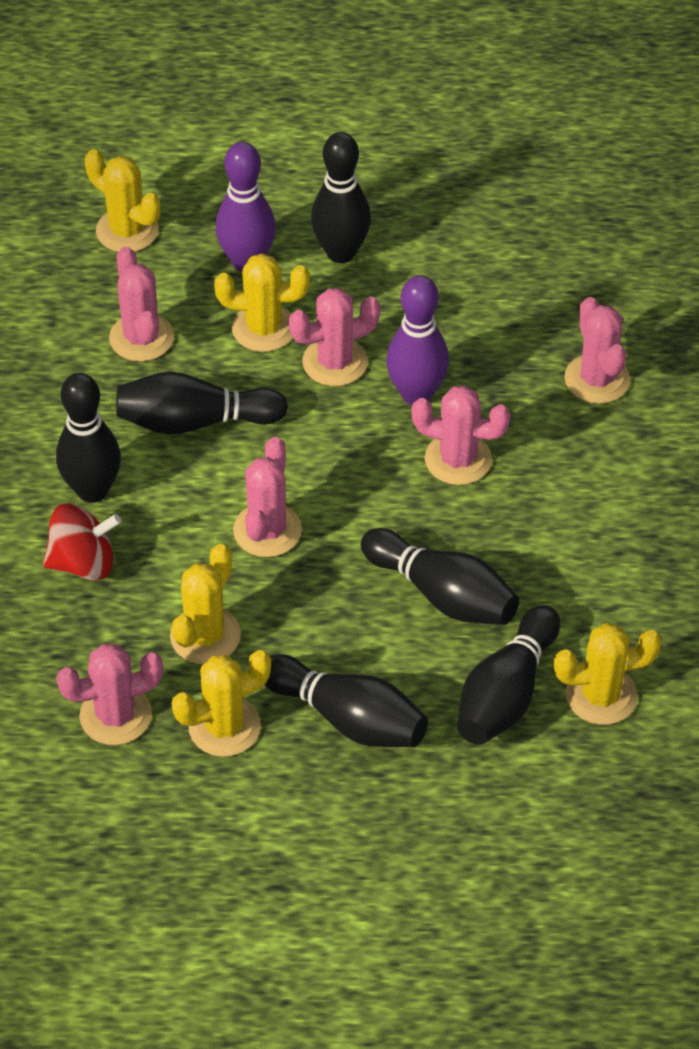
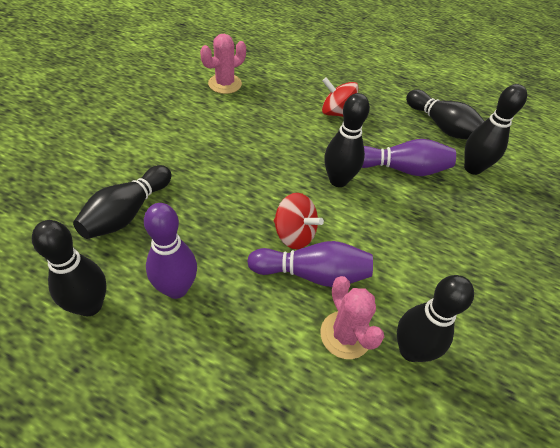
pink cactus: 6 -> 2
purple bowling pin: 2 -> 3
red spinning top: 1 -> 2
yellow cactus: 5 -> 0

